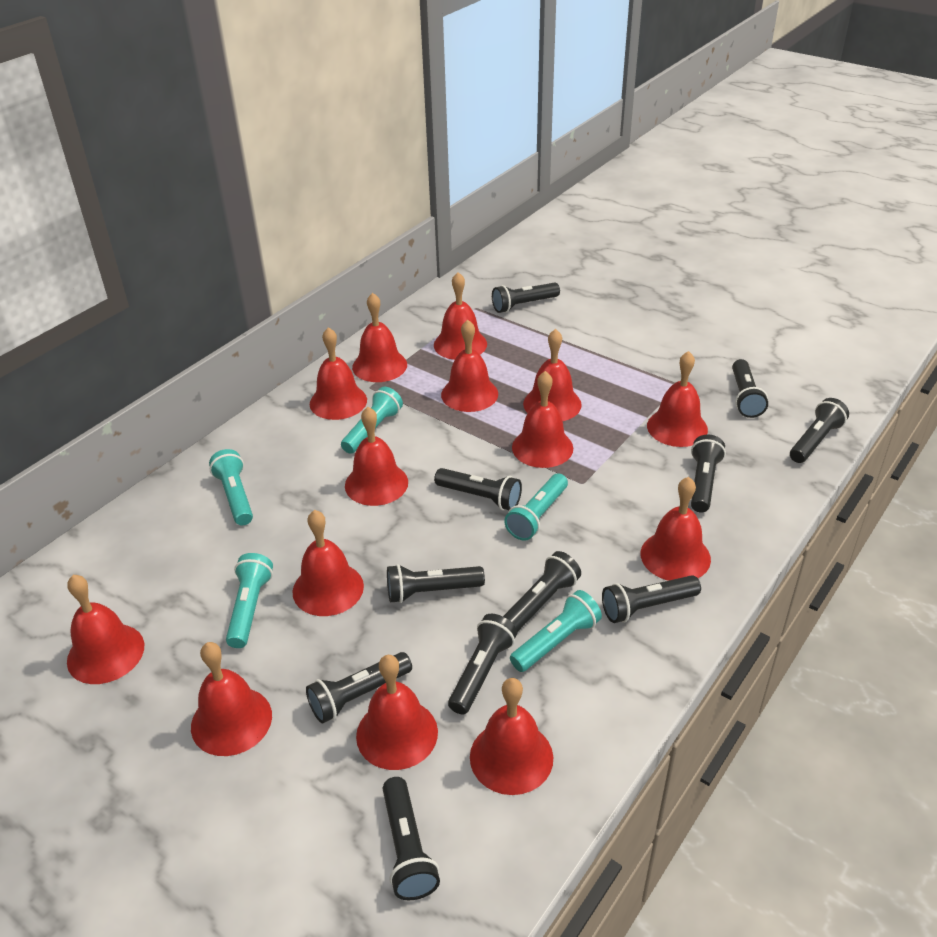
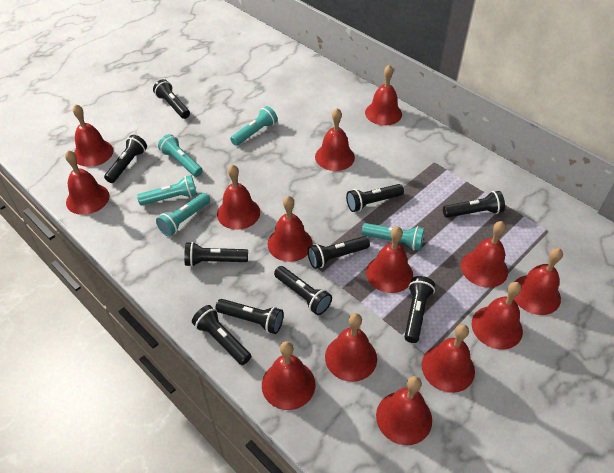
black flashlight: 11 -> 10

